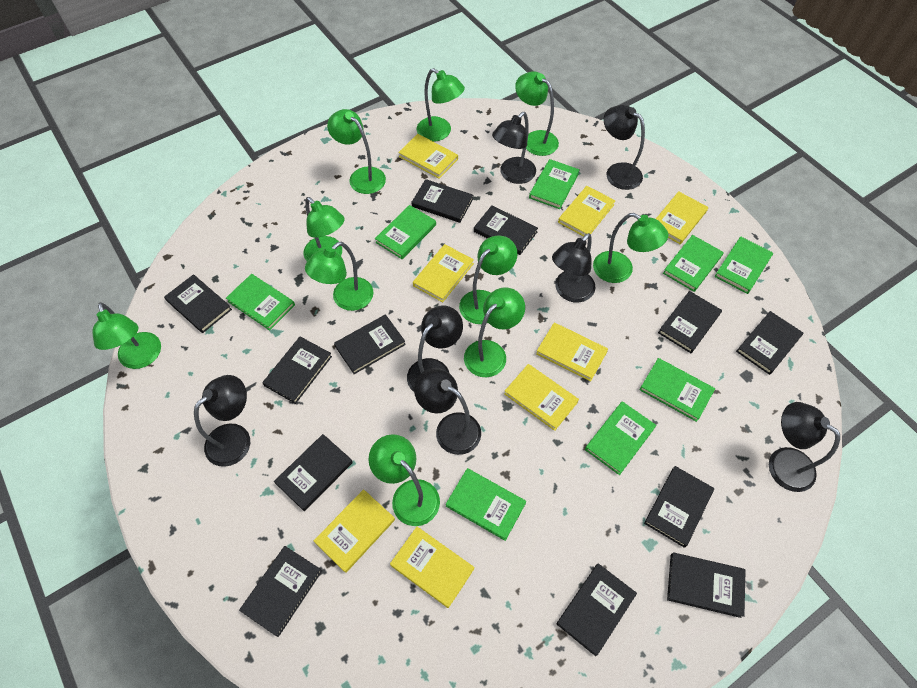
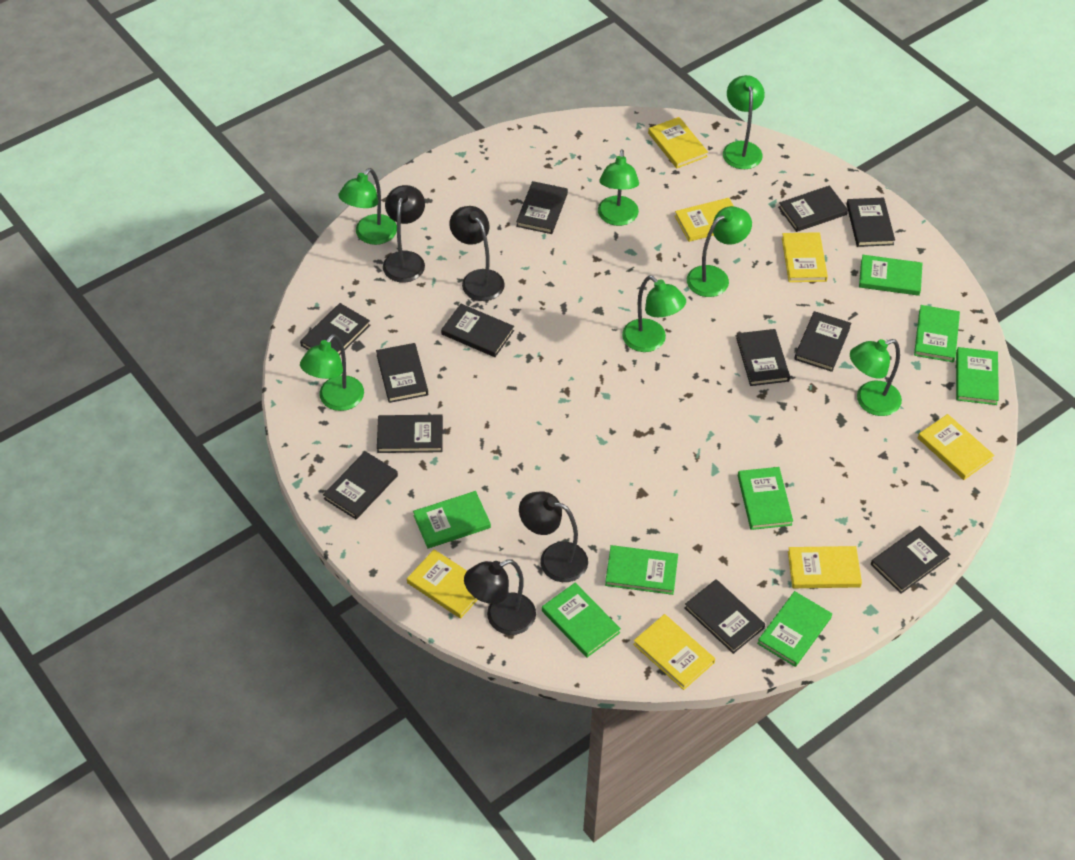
black lamp: 7 -> 4
green lamp: 10 -> 7
yellow book: 8 -> 7

